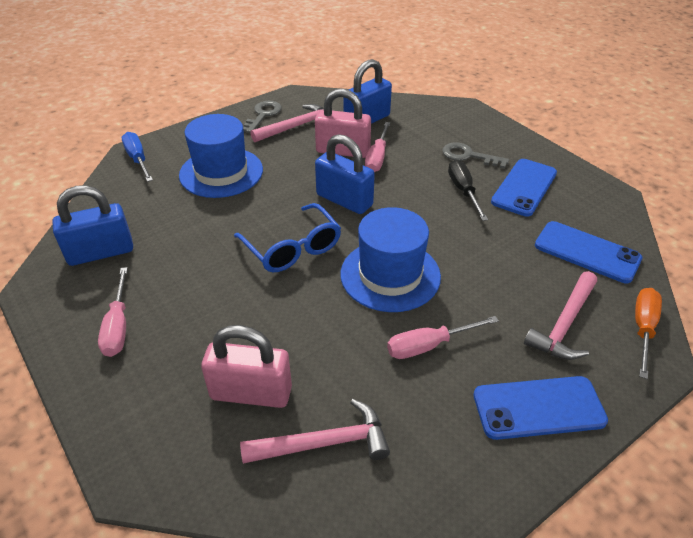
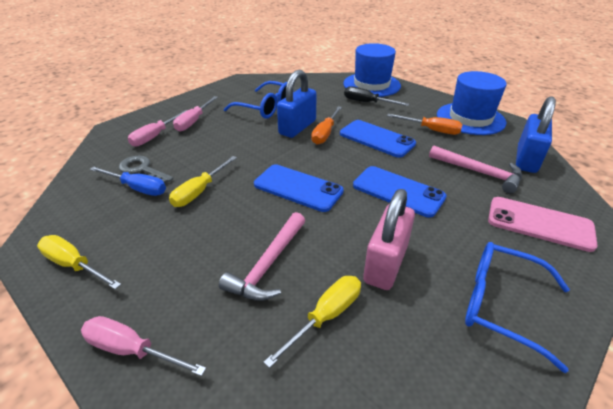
blue glasses: 1 -> 2
blue padlock: 3 -> 2
grey key: 2 -> 1
orange screwdriver: 1 -> 2
pink hammer: 3 -> 2
pink padlock: 2 -> 1
pink phone: 0 -> 1
yellow screwdriver: 0 -> 3

